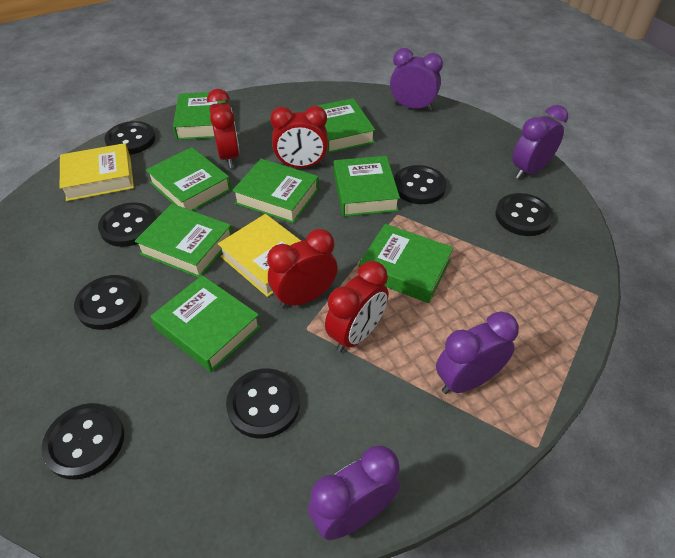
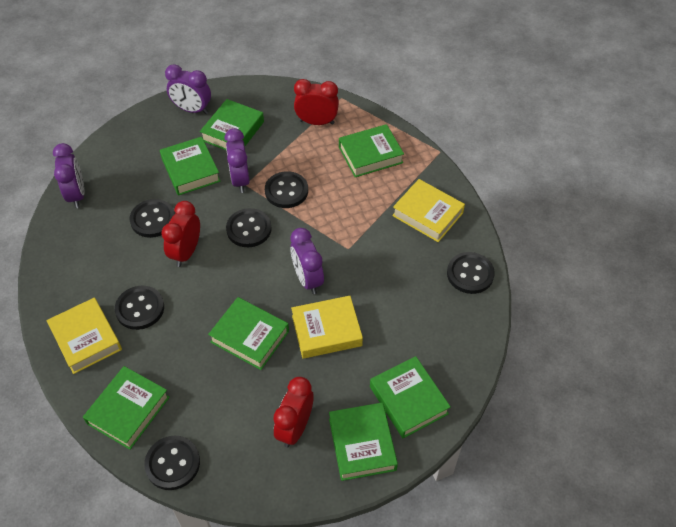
black button: 7 -> 6
green book: 8 -> 7
red clock: 4 -> 3
yellow book: 2 -> 3

